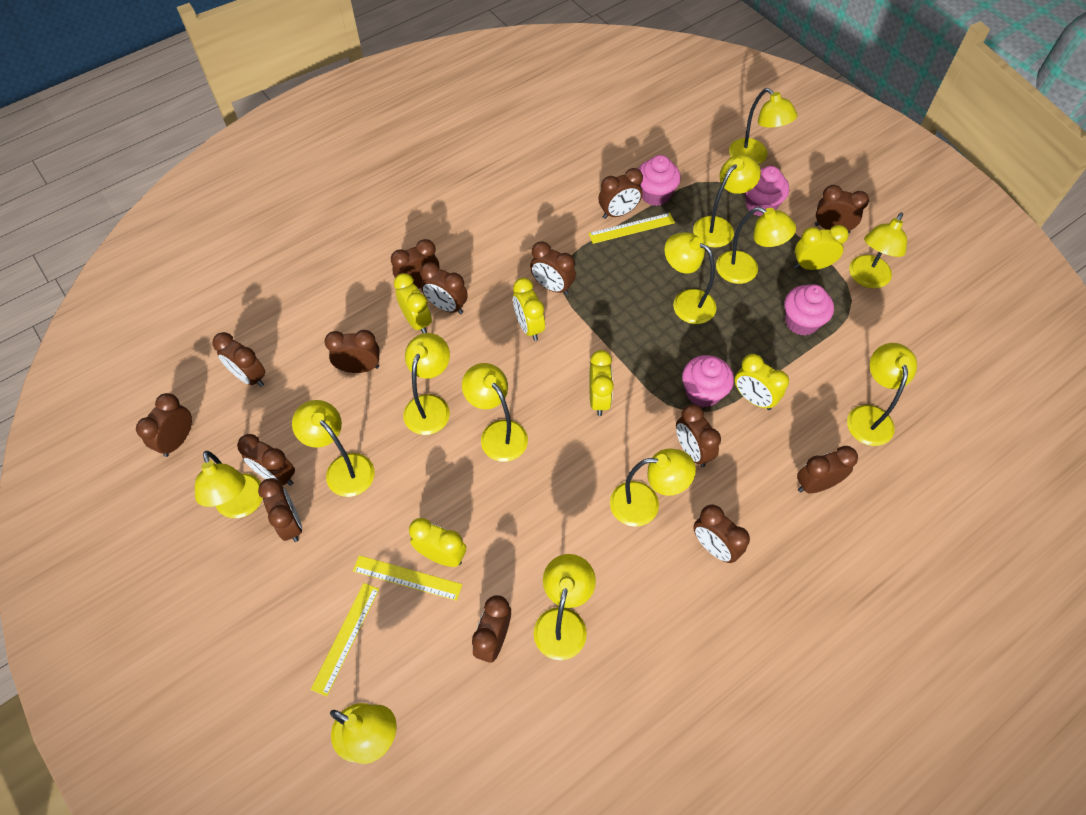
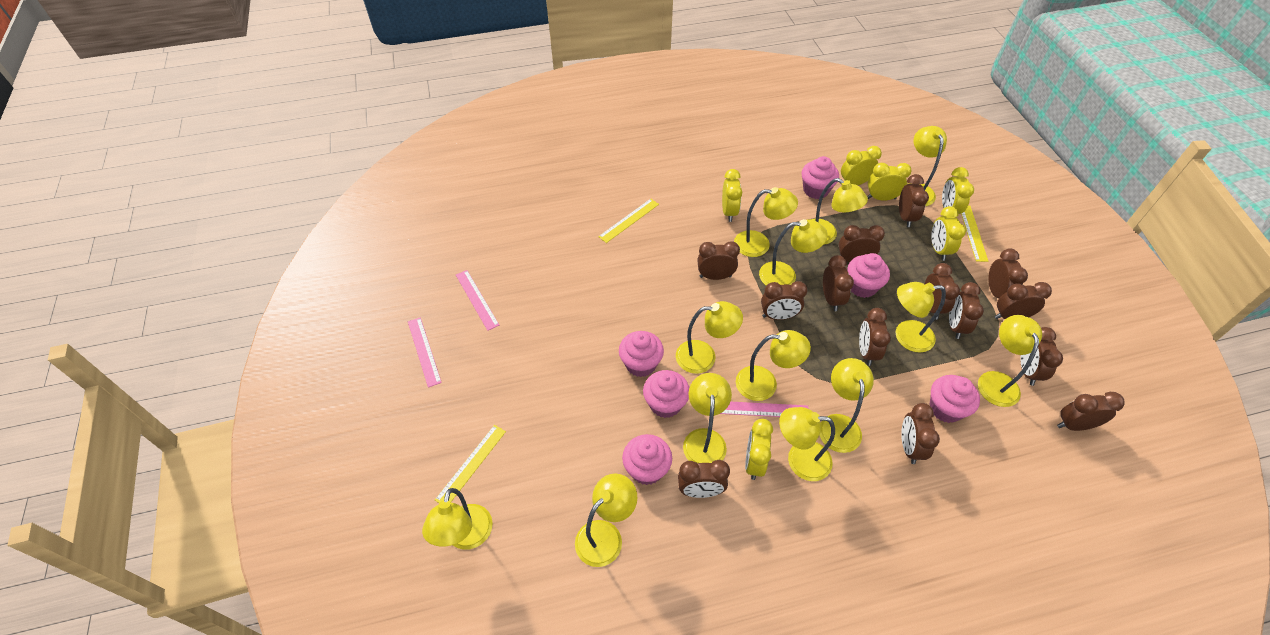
pink cupcake: 4 -> 6
pink ruler: 0 -> 3

